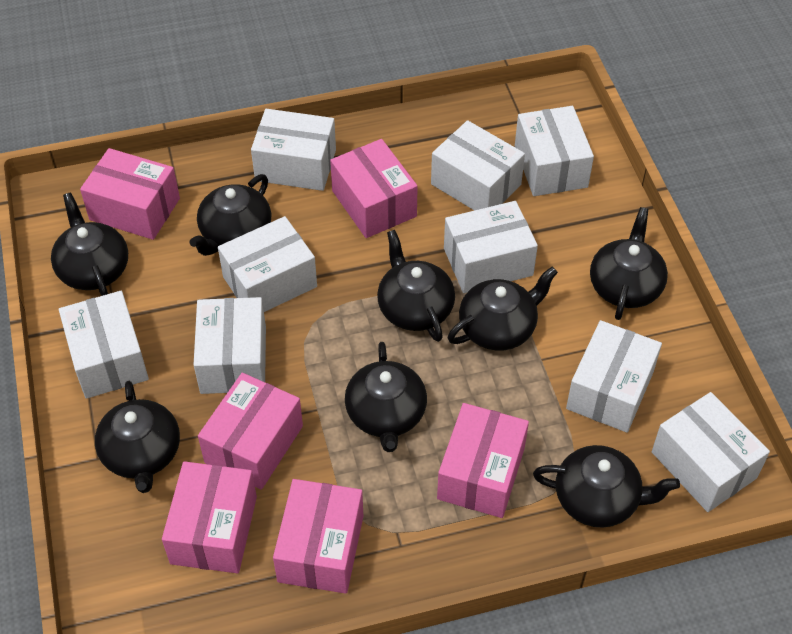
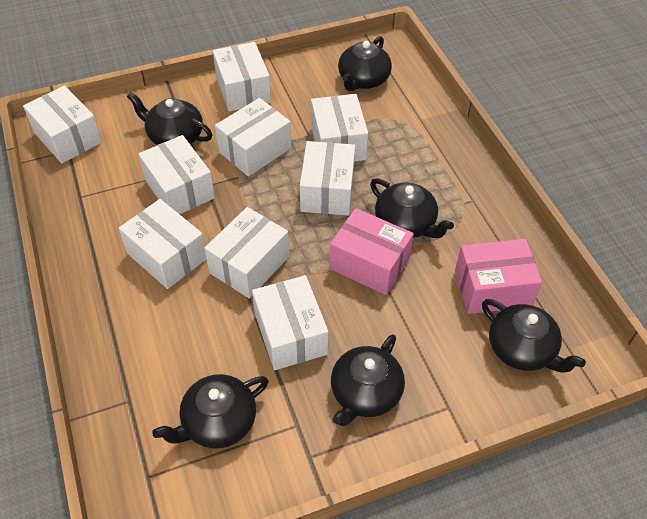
black teapot: 8 -> 6
pink box: 6 -> 2

